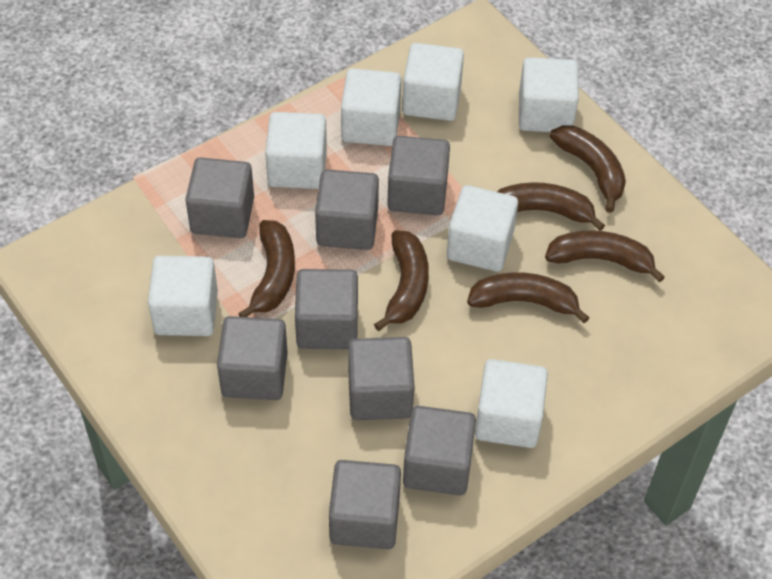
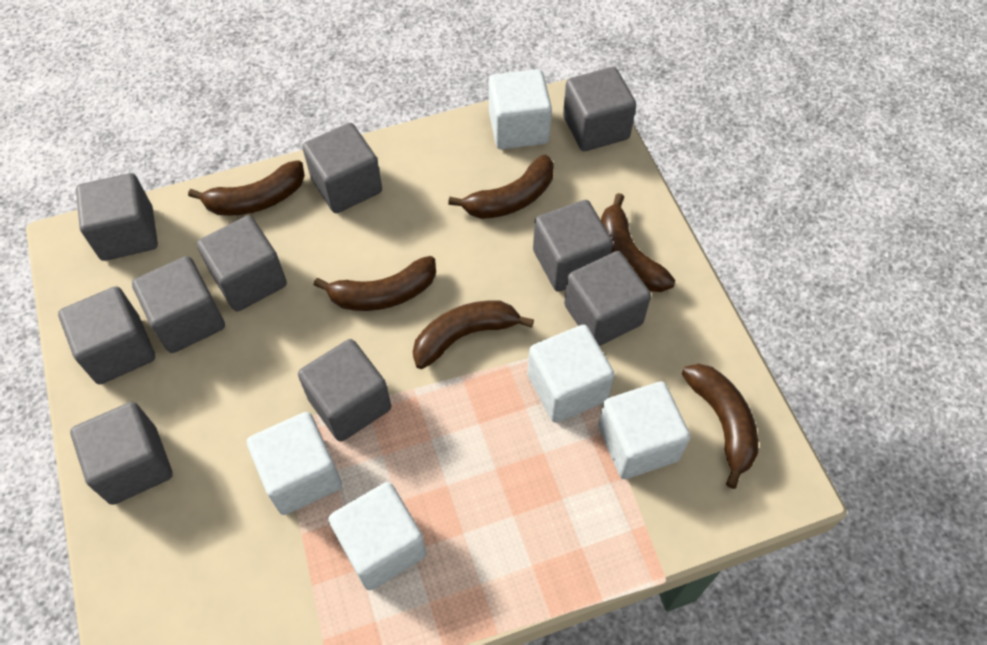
grey cube: 8 -> 10
white cube: 7 -> 5

